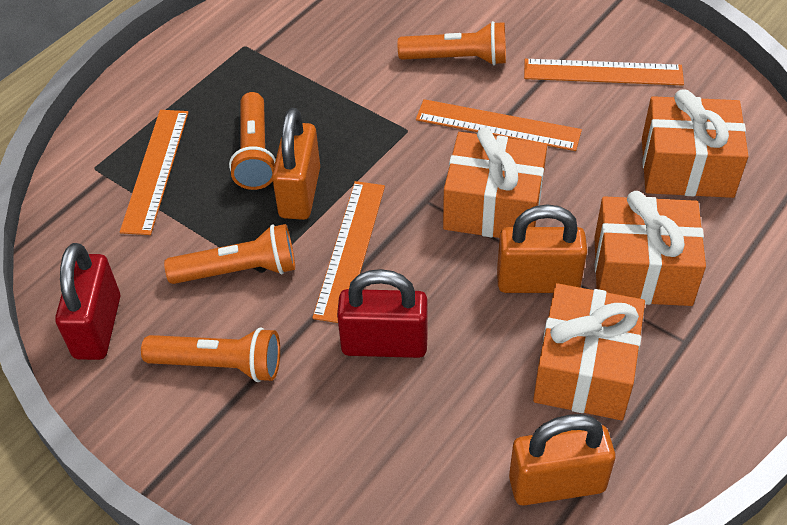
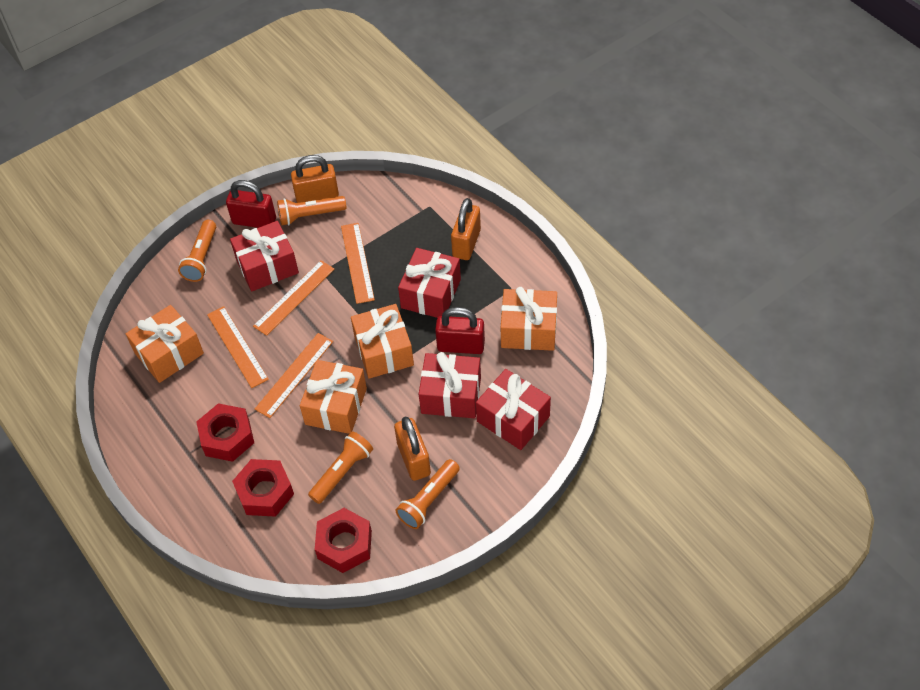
red gift: 0 -> 4
red nut: 0 -> 3

